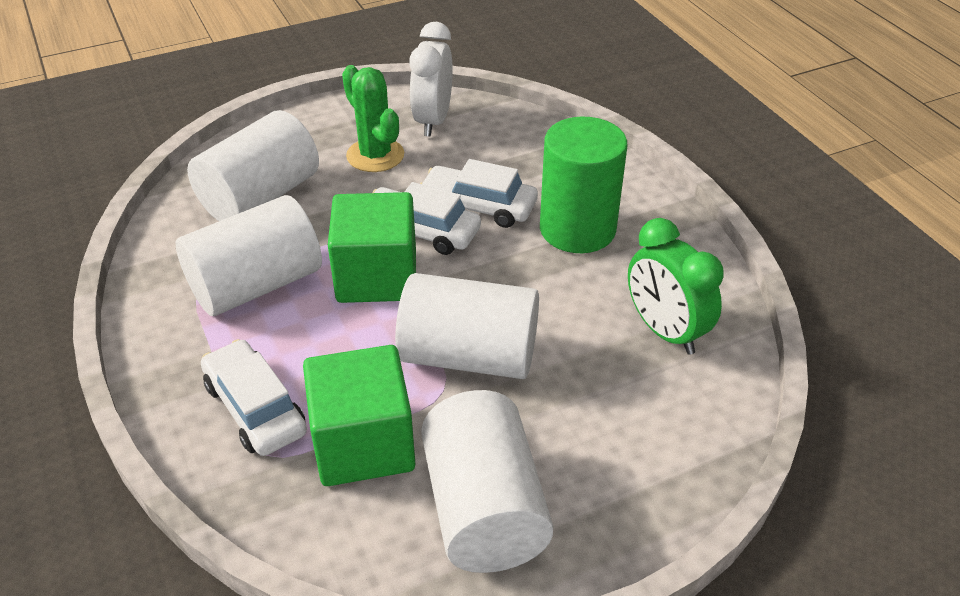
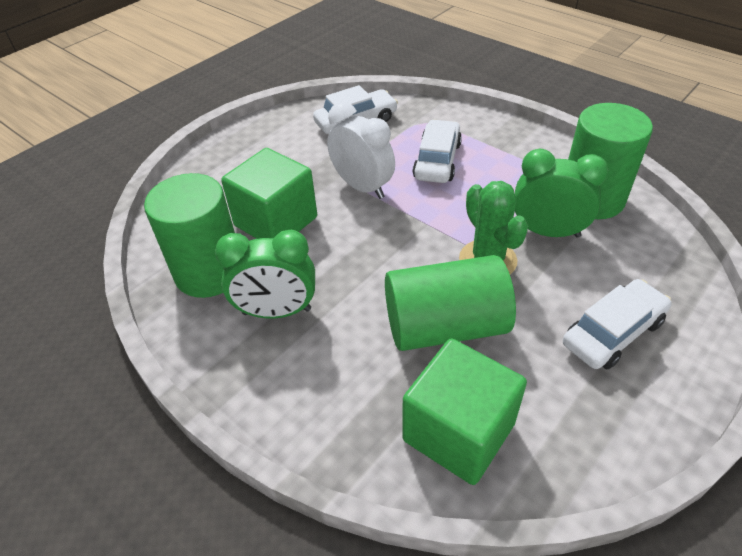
green clock: 1 -> 2
green cylinder: 1 -> 3
white cylinder: 4 -> 0

